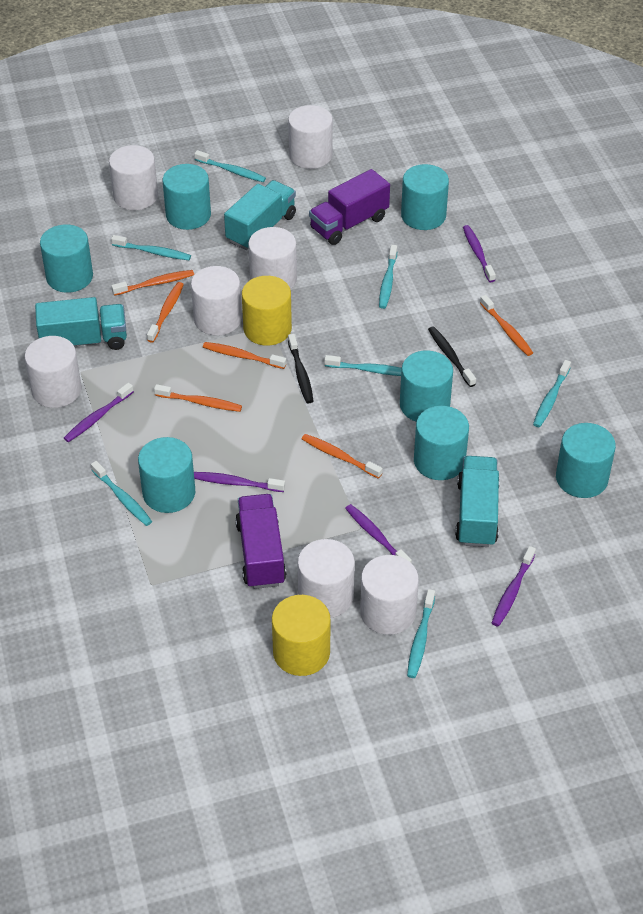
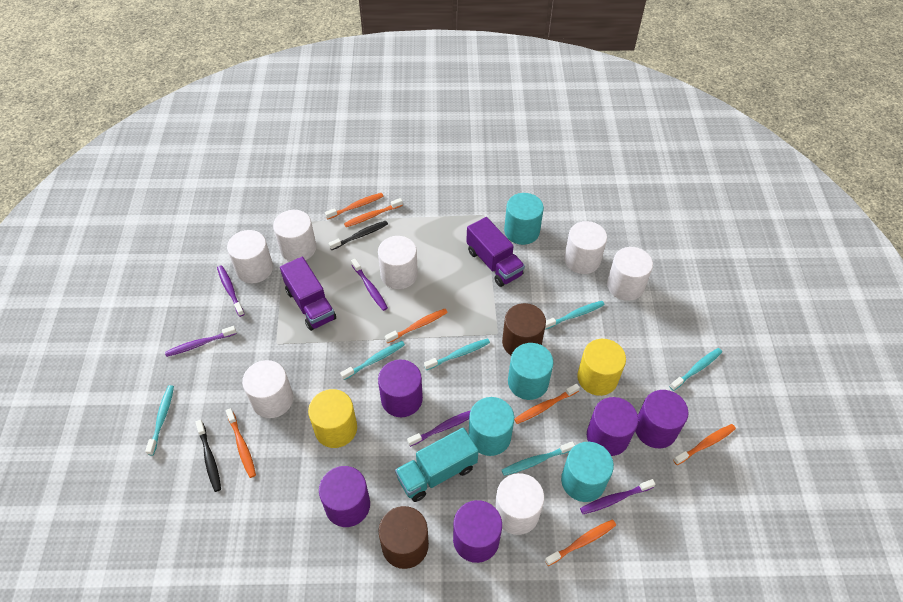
brown cylinder: 0 -> 2
orange toothbrush: 6 -> 7
purple cylinder: 0 -> 5
turquoise cylinder: 7 -> 4
turquoise toothbrush: 7 -> 6
turquoise truck: 3 -> 1

